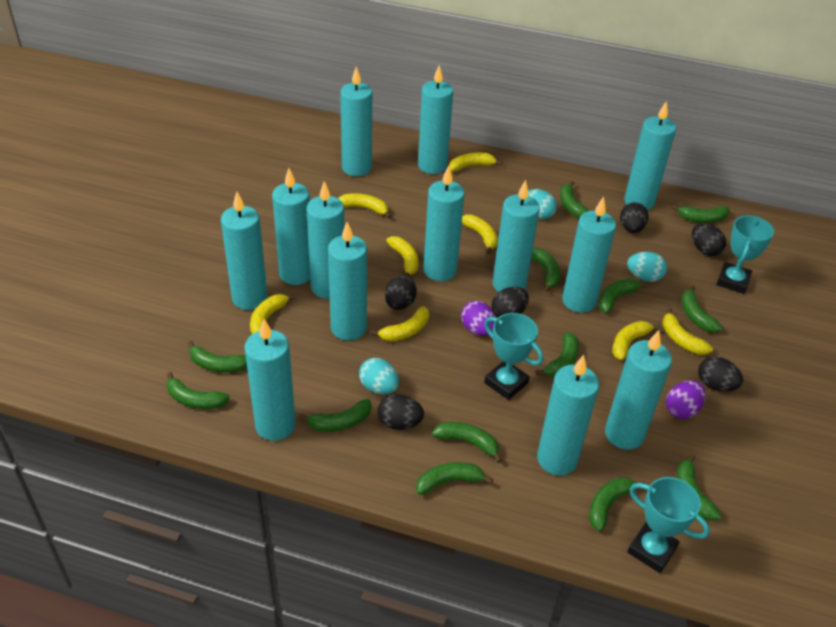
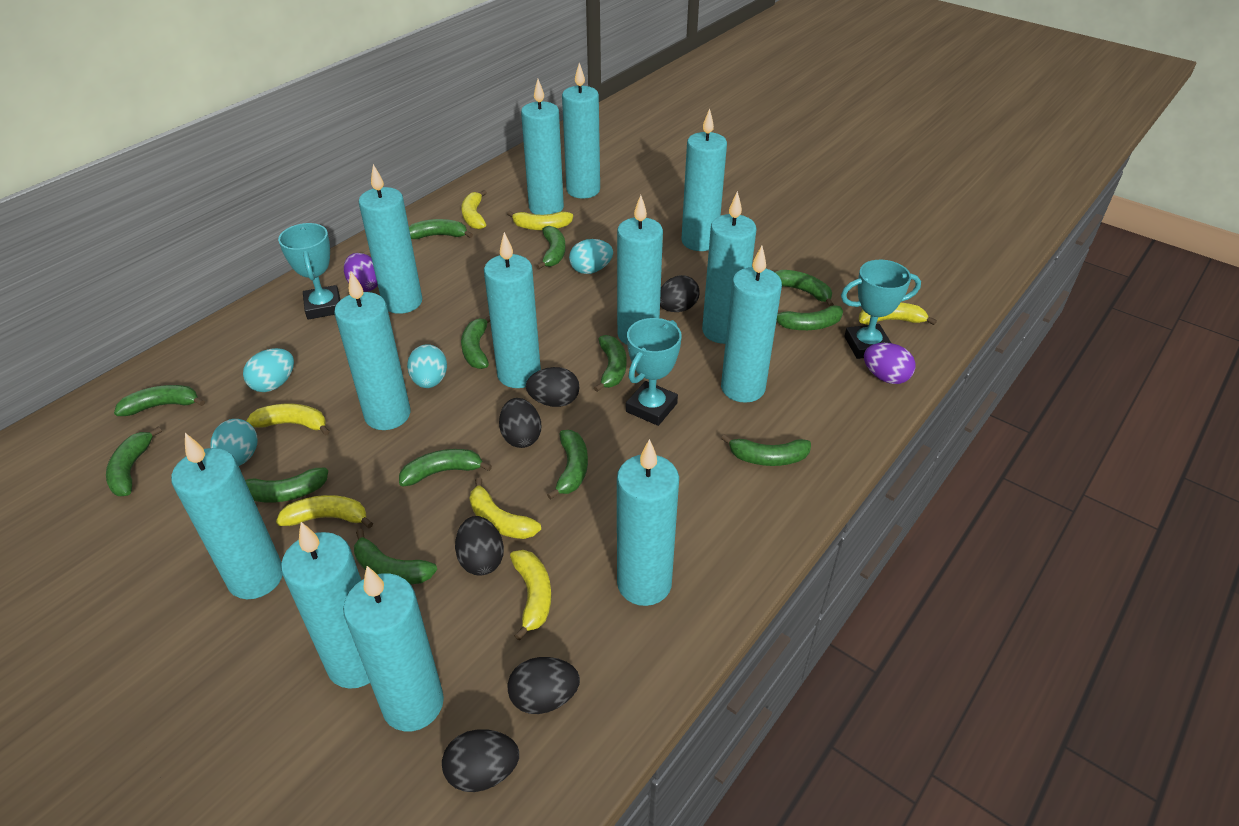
turquoise egg: 3 -> 4
yellow banana: 8 -> 7

